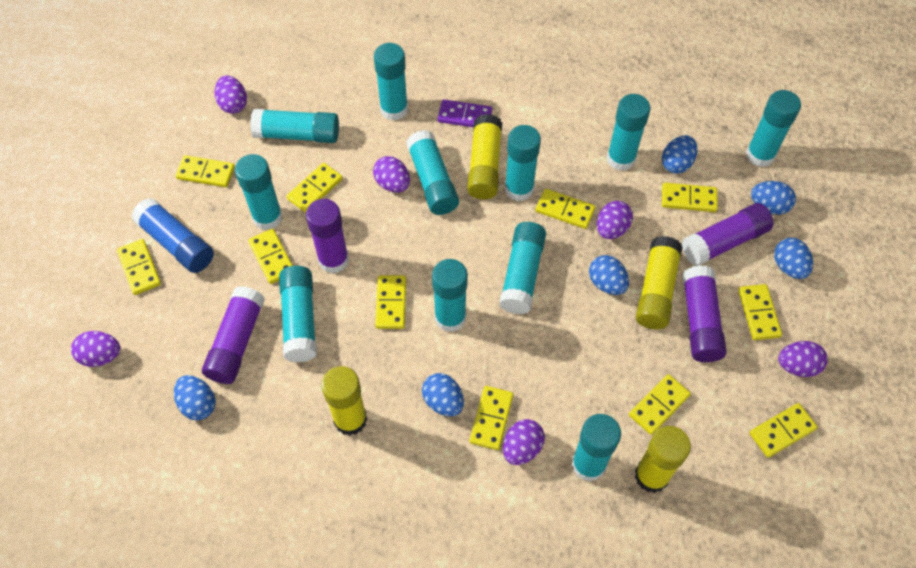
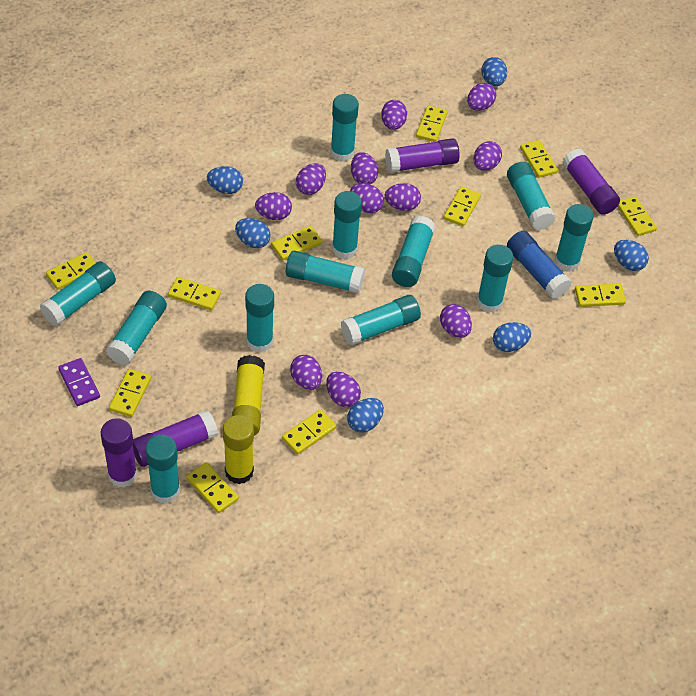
purple egg: 6 -> 11
turquoise glue stick: 11 -> 12
yellow glue stick: 4 -> 2

